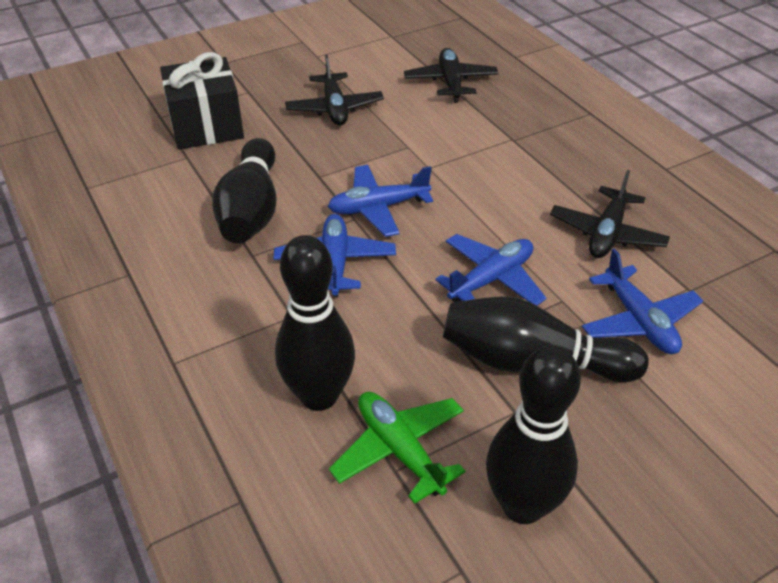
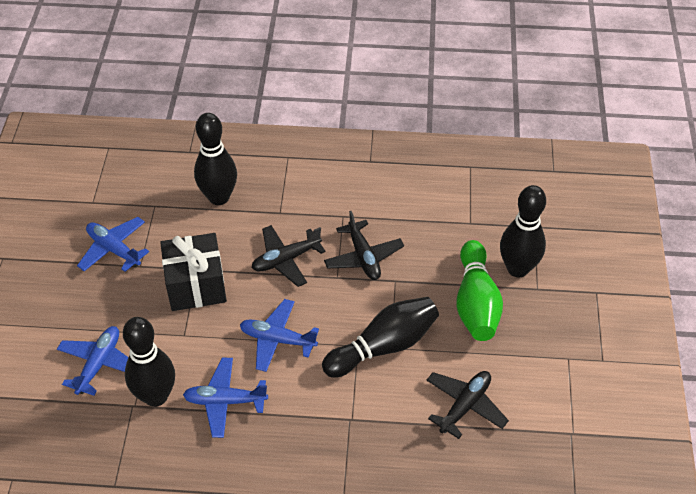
green bowling pin: 0 -> 1
green plane: 1 -> 0

